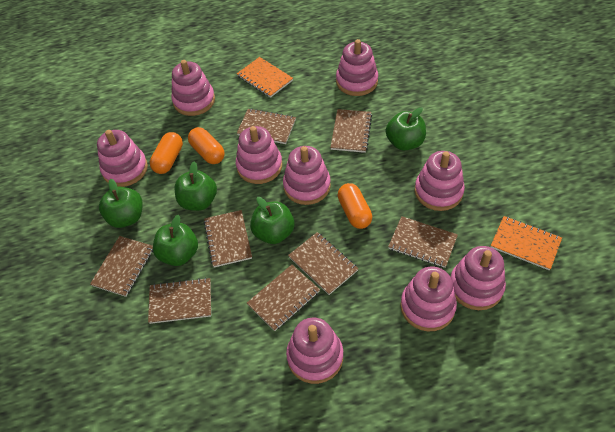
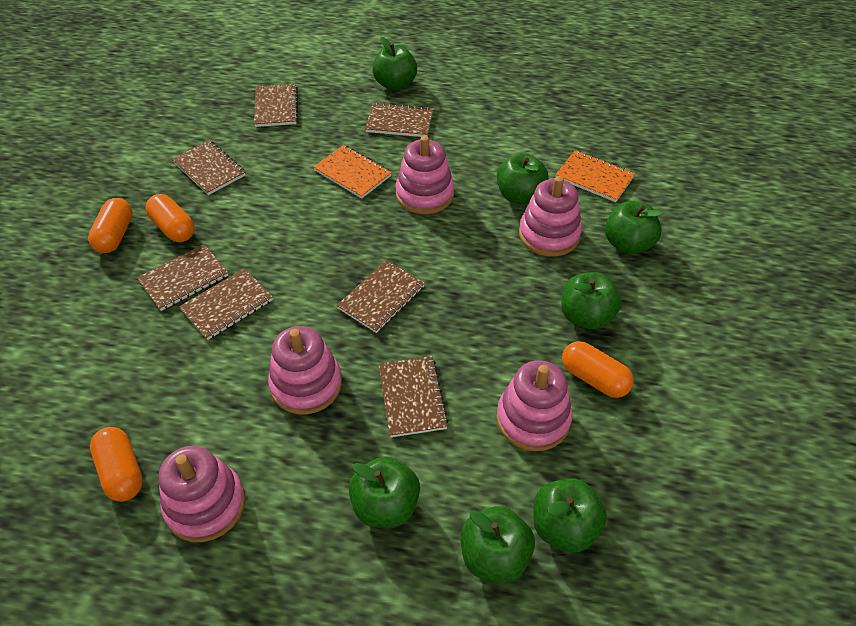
brown notebook: 8 -> 7
green apple: 5 -> 7
orange capsule: 3 -> 4
pink stacking toy: 9 -> 5

